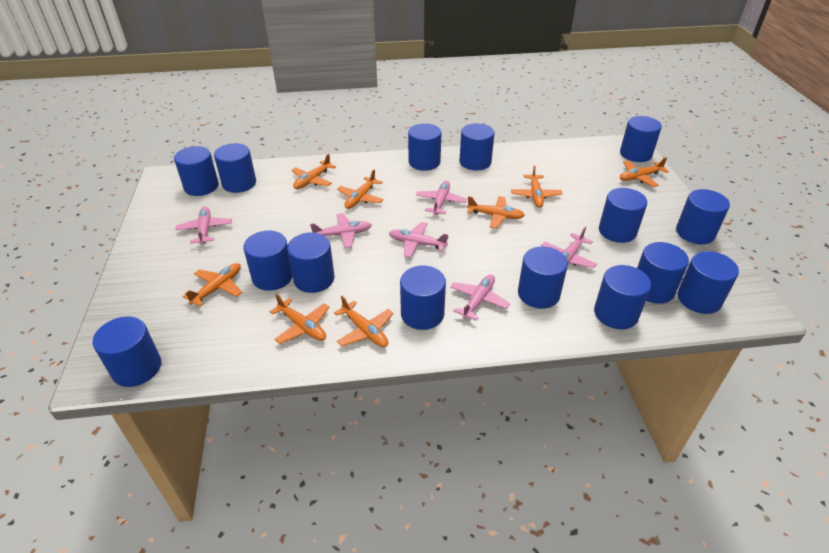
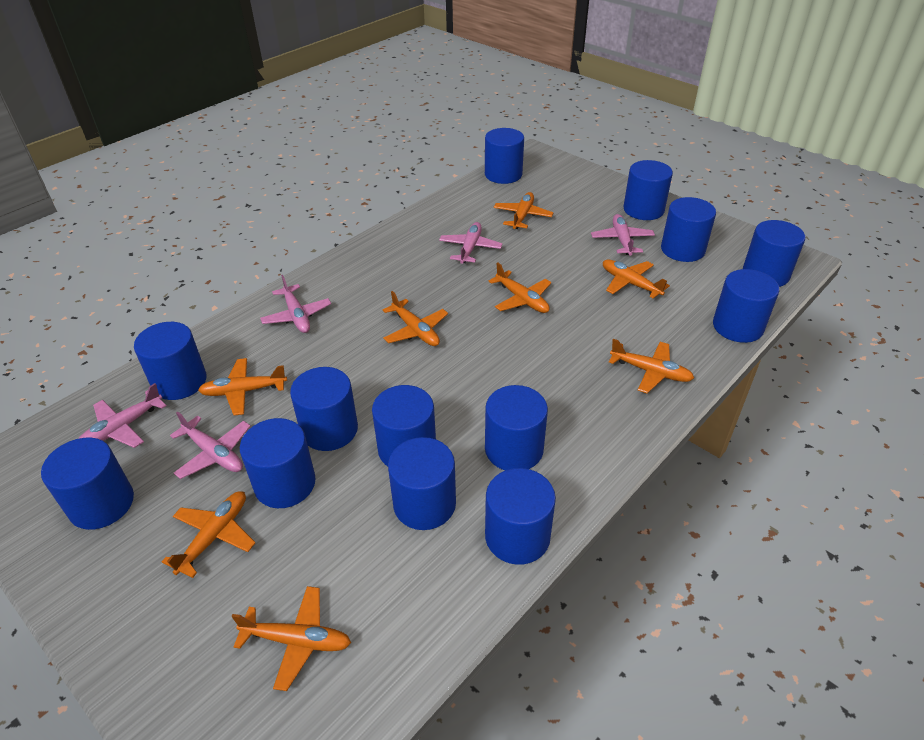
blue cylinder: 15 -> 13
pink plane: 6 -> 5

